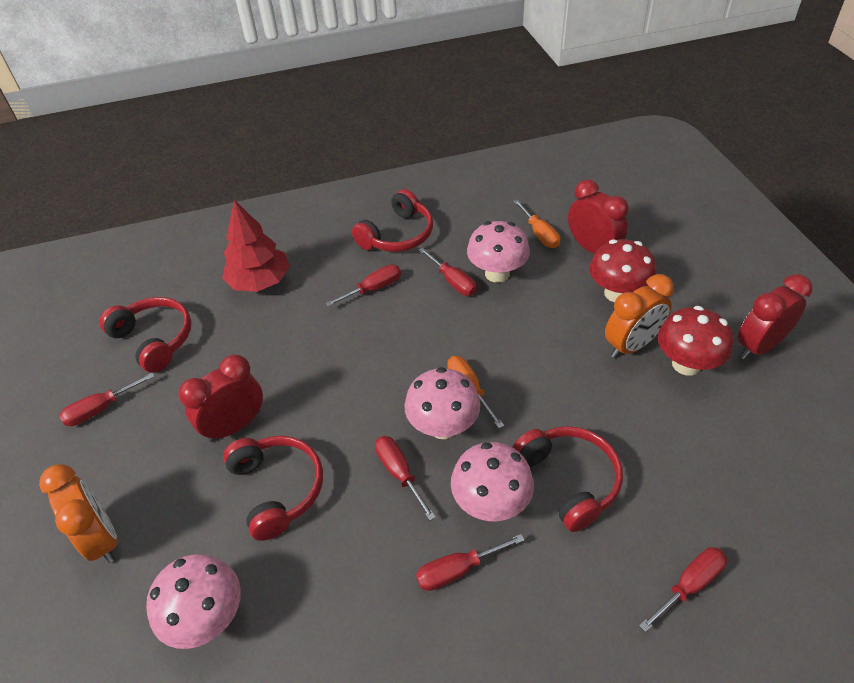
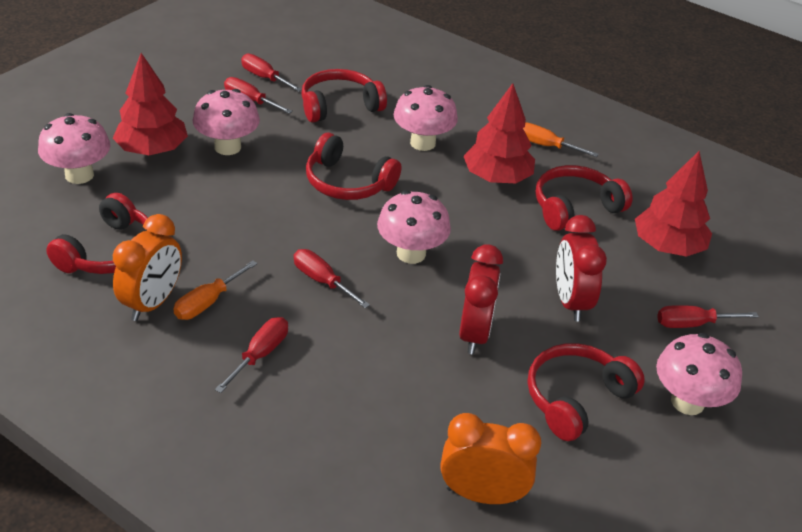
pink mushroom: 4 -> 5
red clock: 3 -> 2
red headphones: 4 -> 5
red mushroom: 2 -> 0
red screwdriver: 6 -> 5
red tree: 1 -> 3

